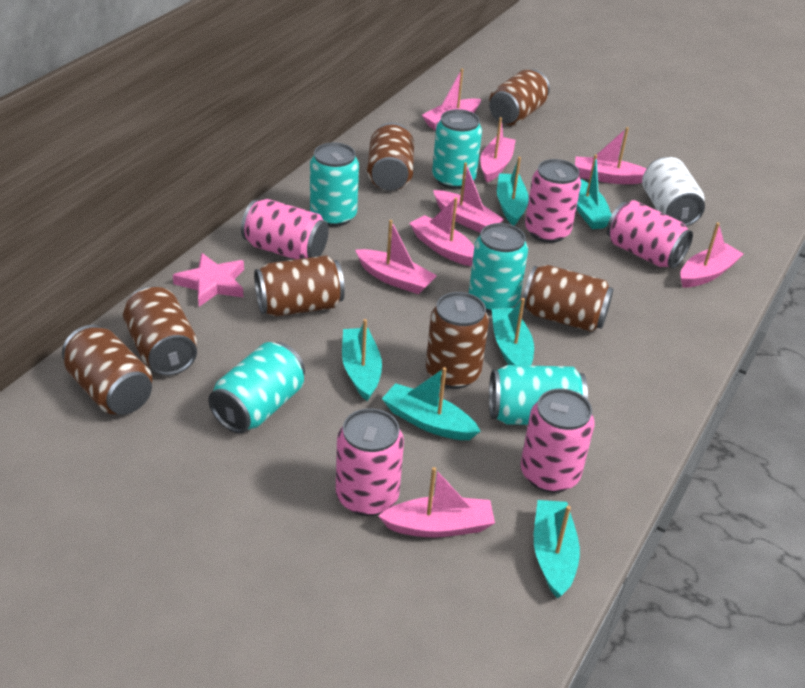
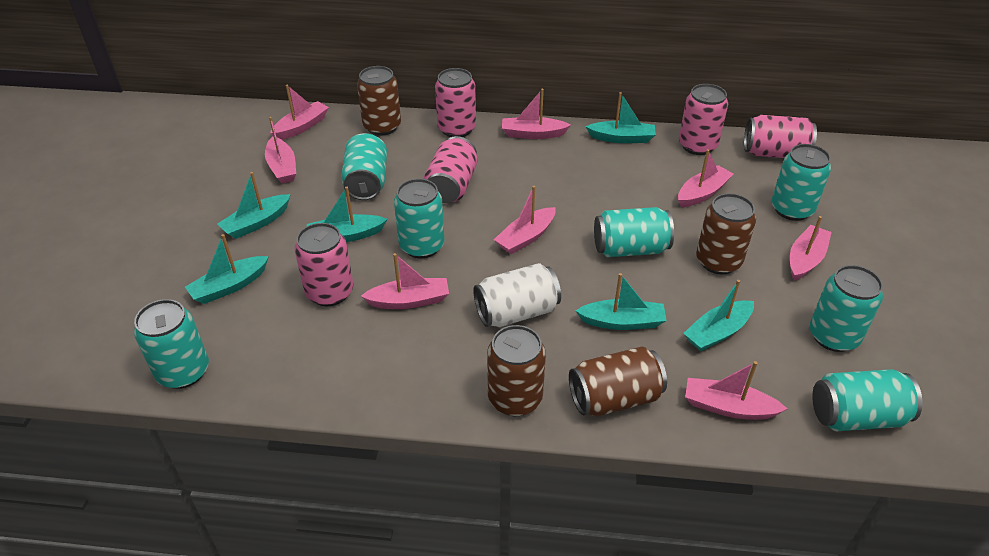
brown can: 7 -> 4
pink star: 1 -> 0
turquoise can: 5 -> 7

